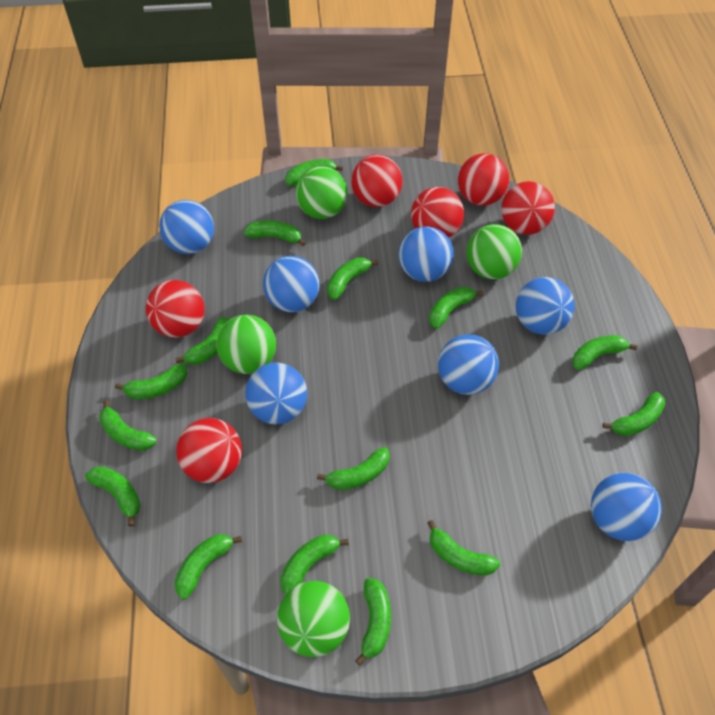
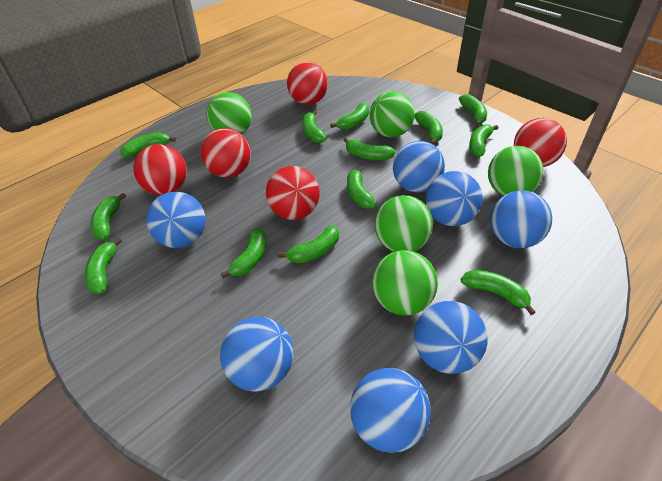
green ball: 4 -> 5
green banana: 15 -> 13
red ball: 6 -> 5

